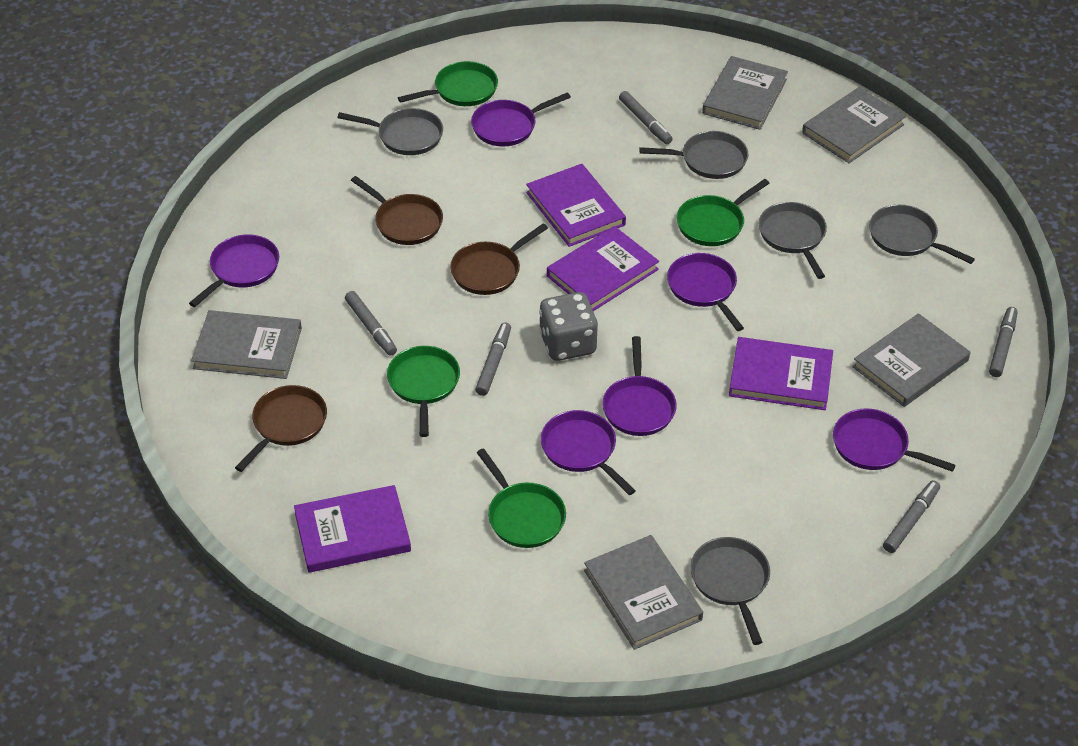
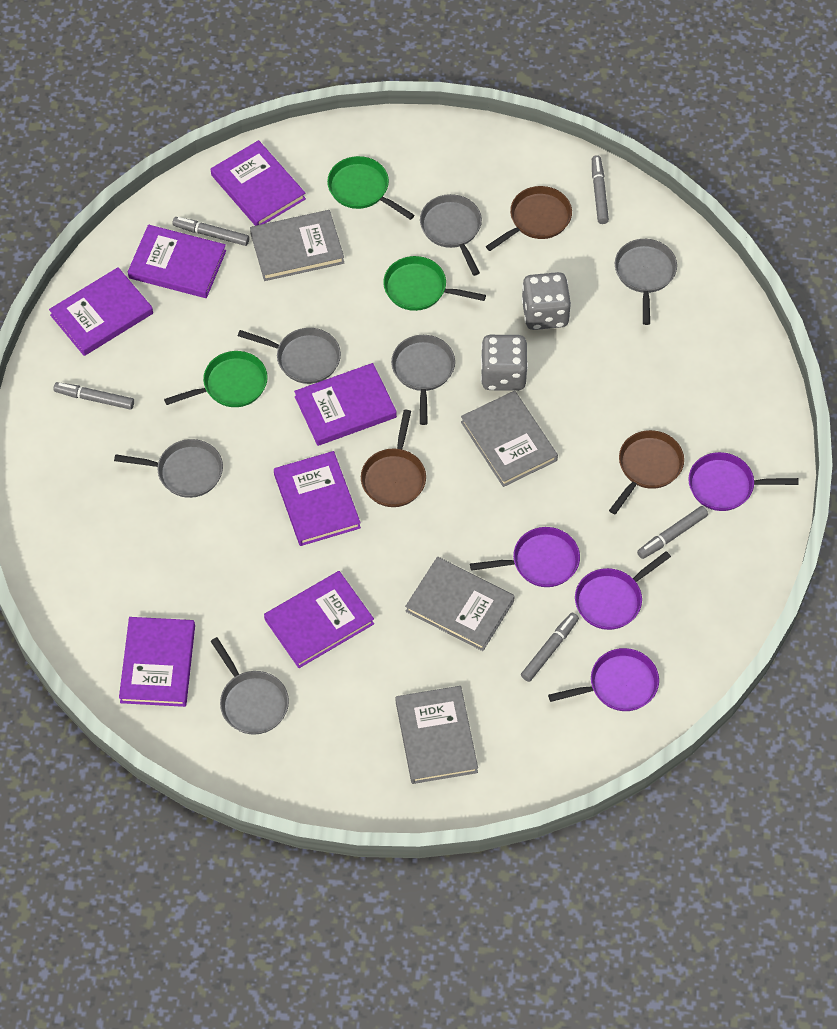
green pan: 4 -> 3
grey book: 5 -> 4
grey dice: 1 -> 2
grey pan: 5 -> 6
purple book: 4 -> 7
purple pan: 6 -> 4

